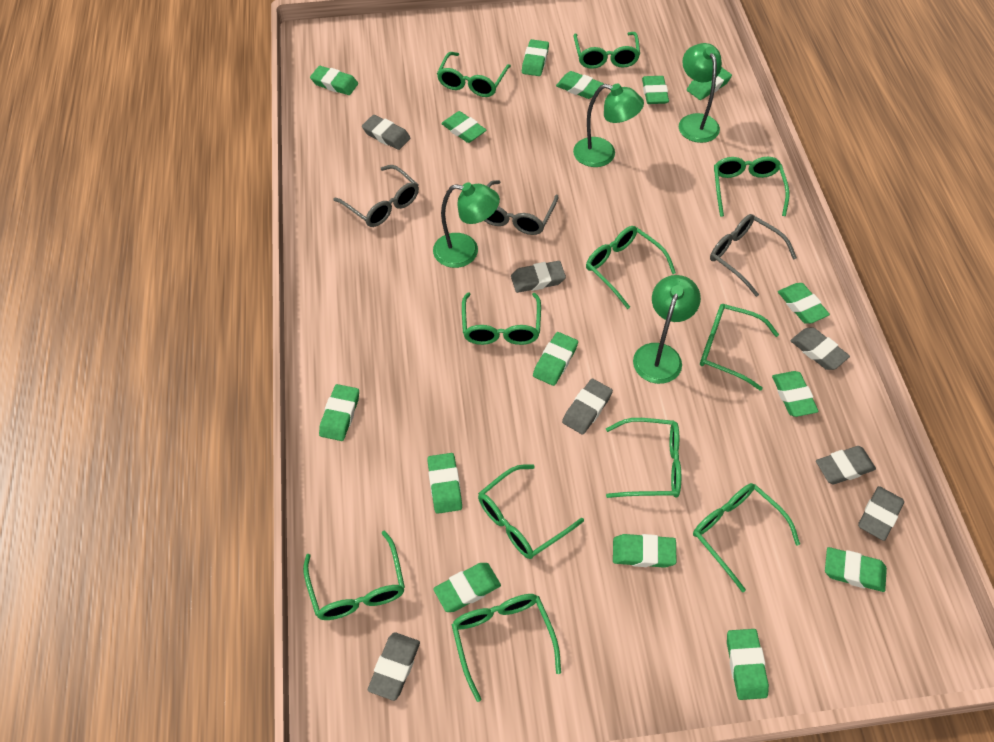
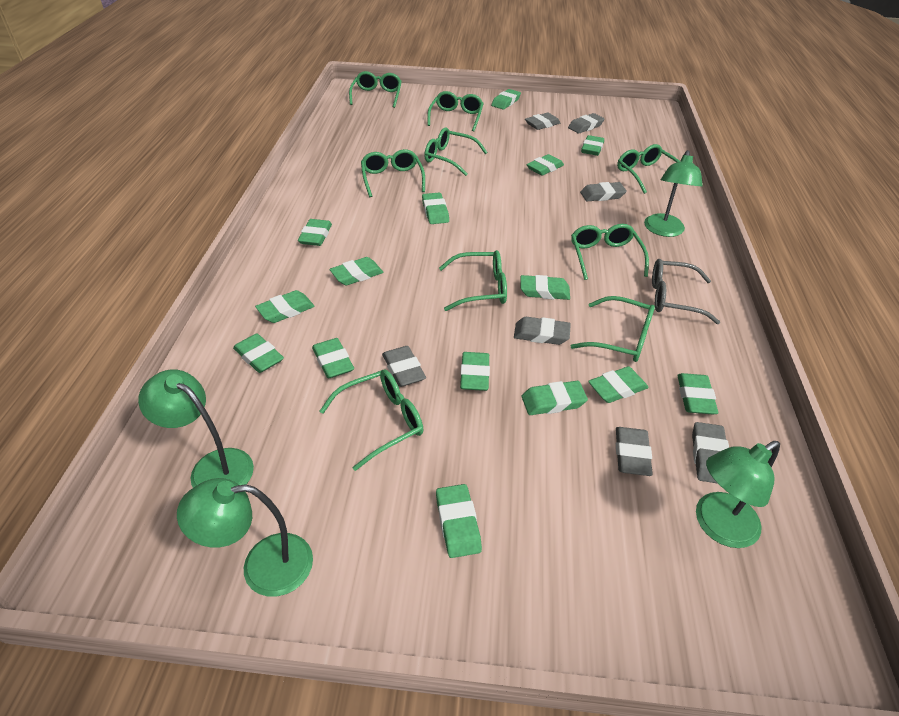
green glasses: 11 -> 9
grey glasses: 3 -> 1

